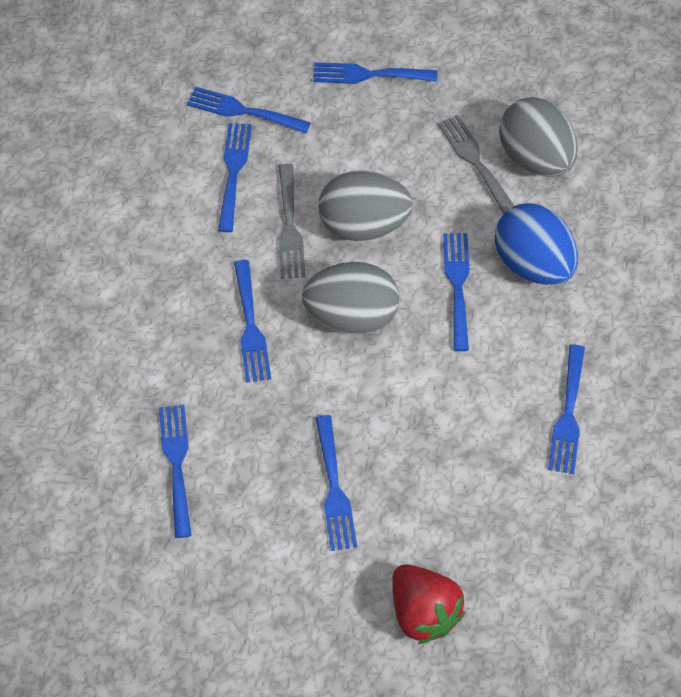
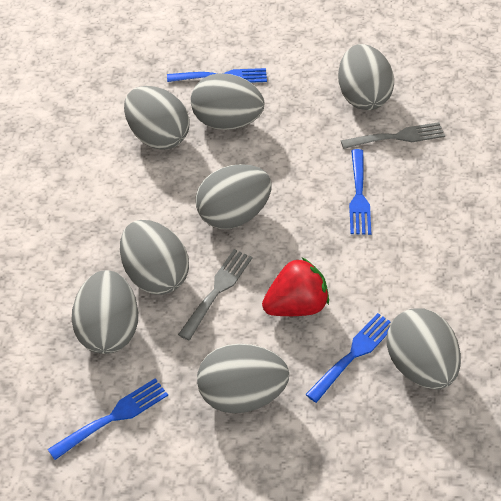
blue egg: 1 -> 0
blue fork: 8 -> 4
grey egg: 3 -> 8

